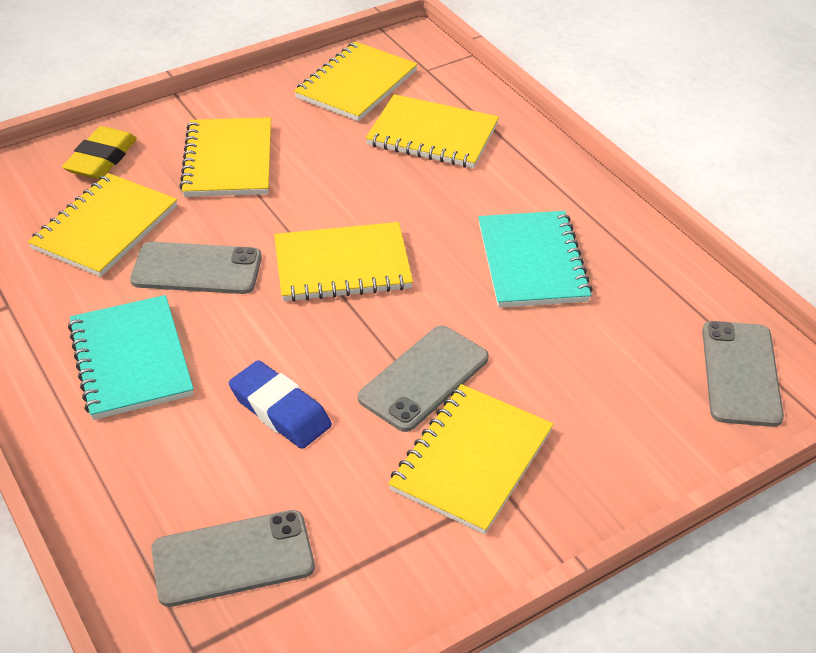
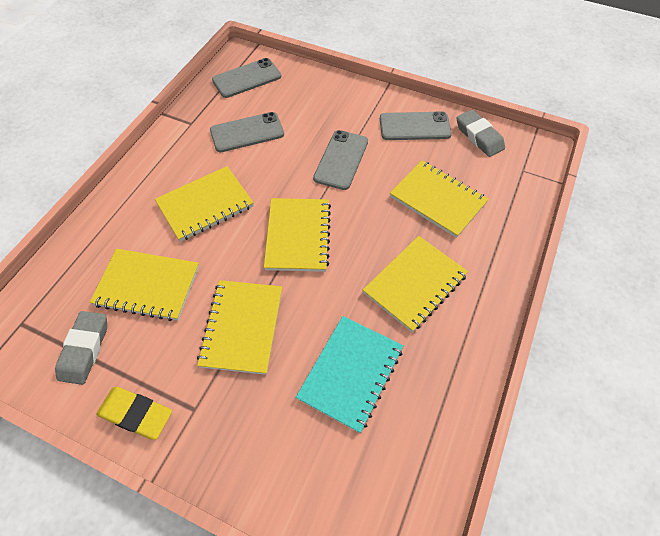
blue eraser: 1 -> 0
grey eraser: 0 -> 2
turquoise notebook: 2 -> 1

